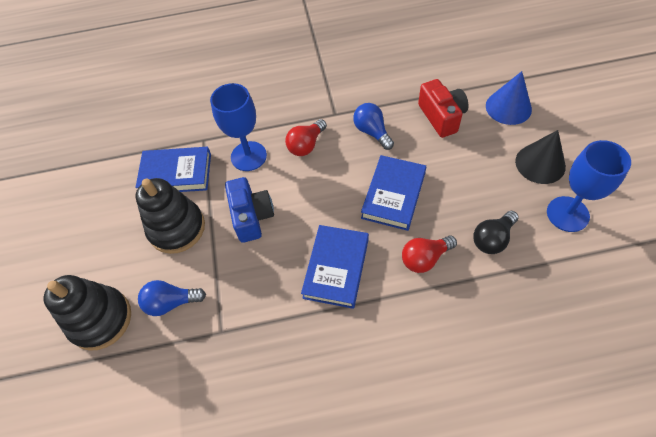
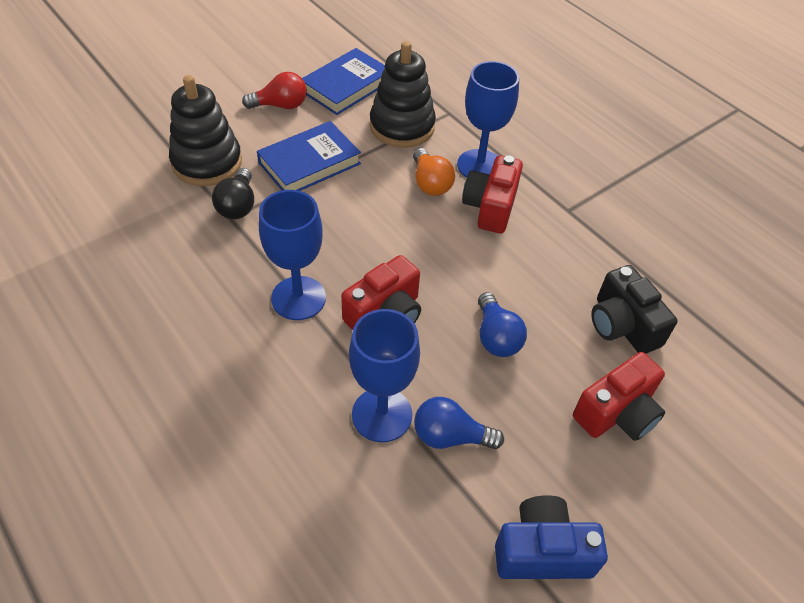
black camera: 0 -> 1
black cone: 1 -> 0
blue book: 3 -> 2
blue cone: 1 -> 0
blue goblet: 2 -> 3
orange light bulb: 0 -> 1
red camera: 1 -> 3
red light bulb: 2 -> 1

